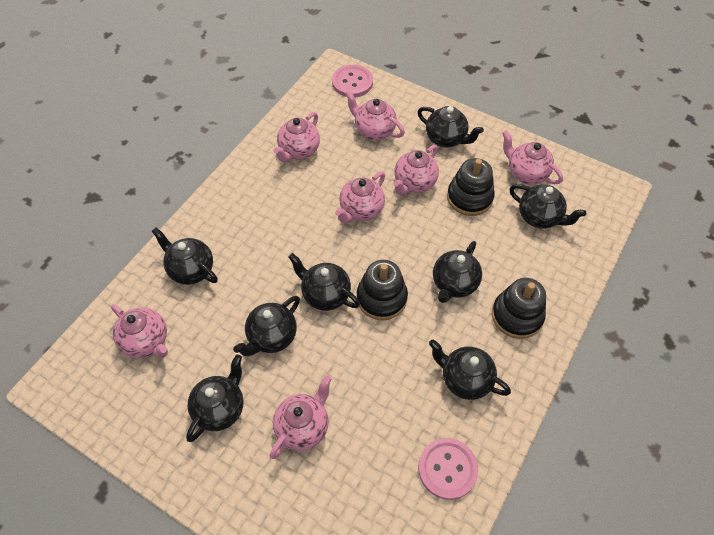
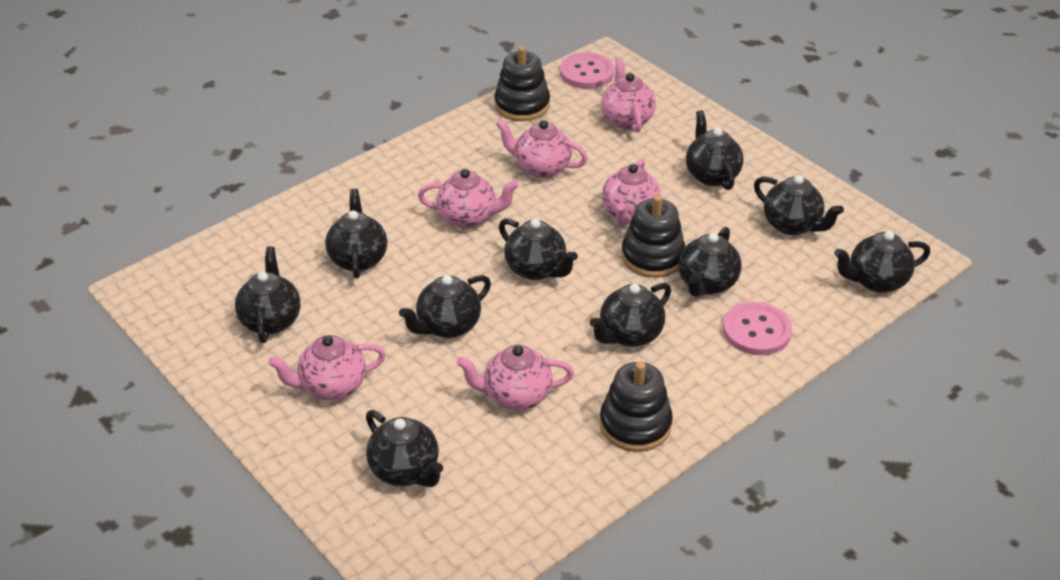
black teapot: 8 -> 10
pink teapot: 7 -> 6

